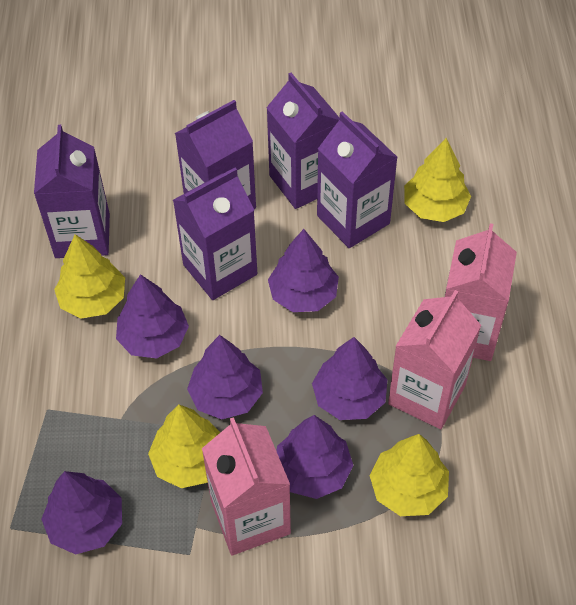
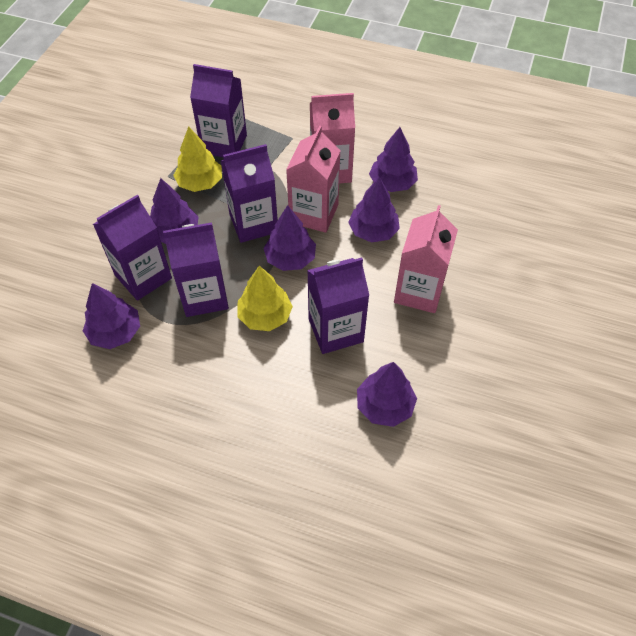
yellow tree: 4 -> 2

